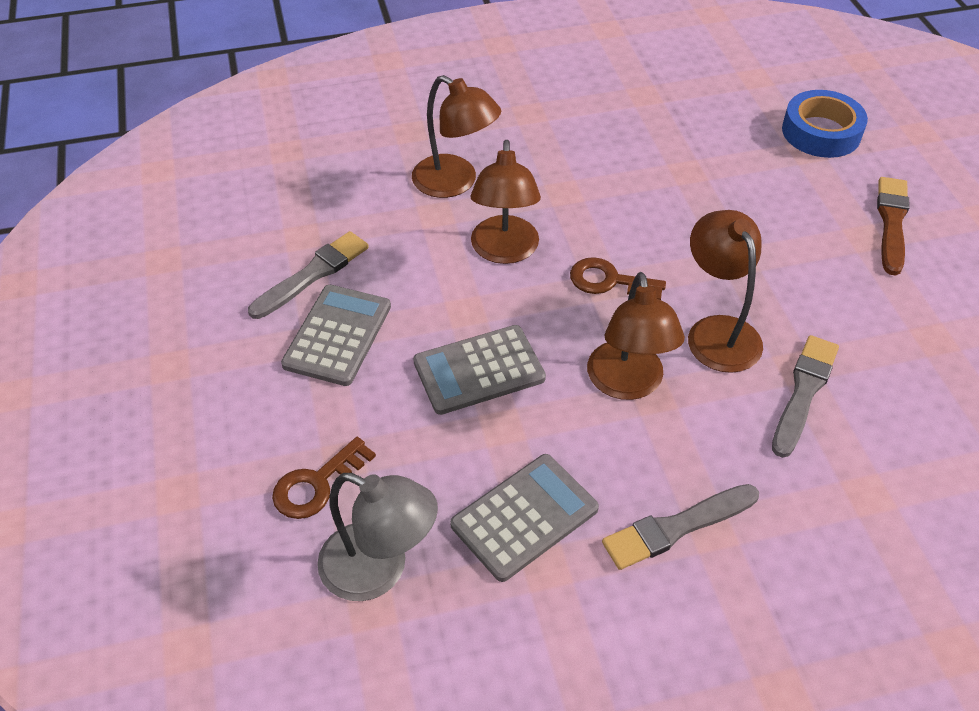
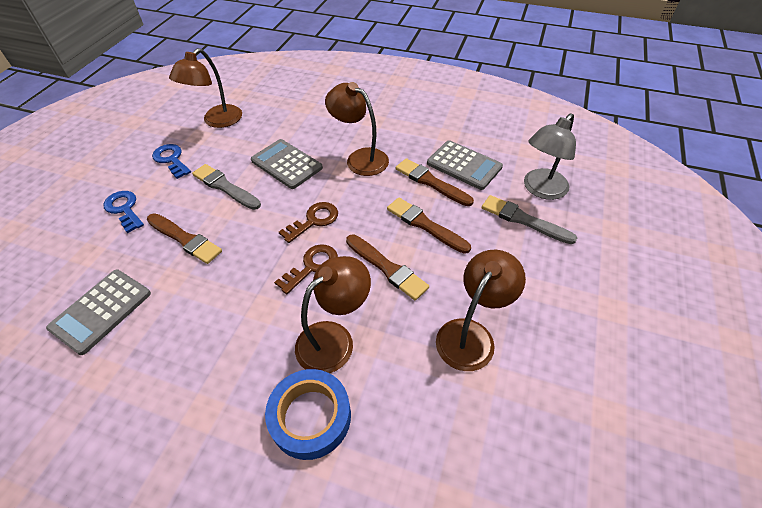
blue key: 0 -> 2
brown brush: 1 -> 4
grey brush: 3 -> 2

